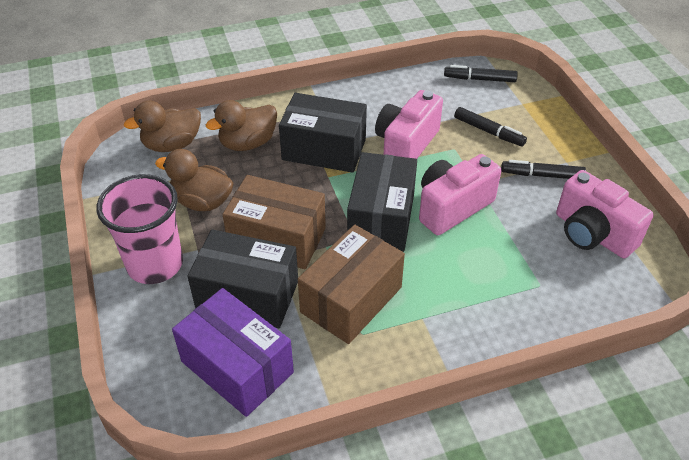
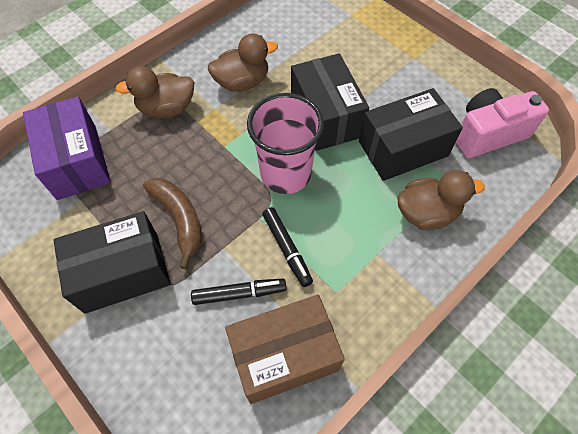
black marker: 3 -> 2
brown banana: 0 -> 1
brown box: 2 -> 1
pink camera: 3 -> 1

